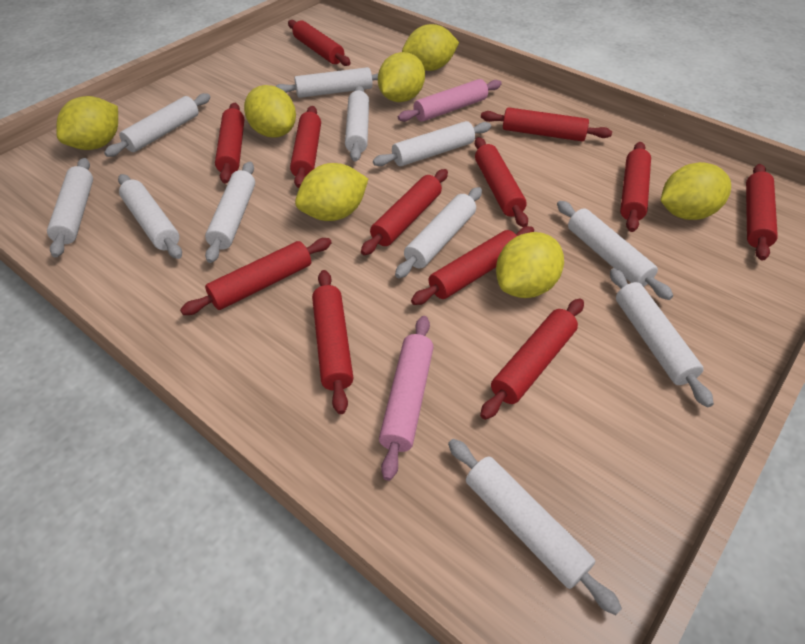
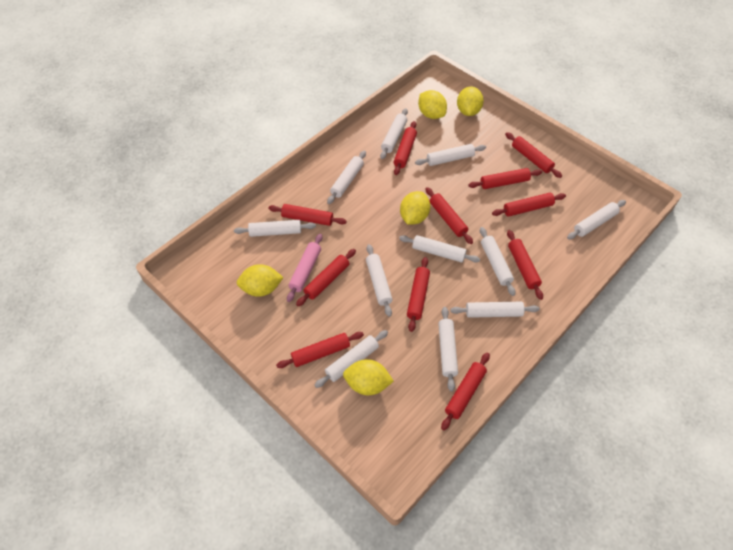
pink rolling pin: 2 -> 1
red rolling pin: 12 -> 11
yellow lemon: 7 -> 5

